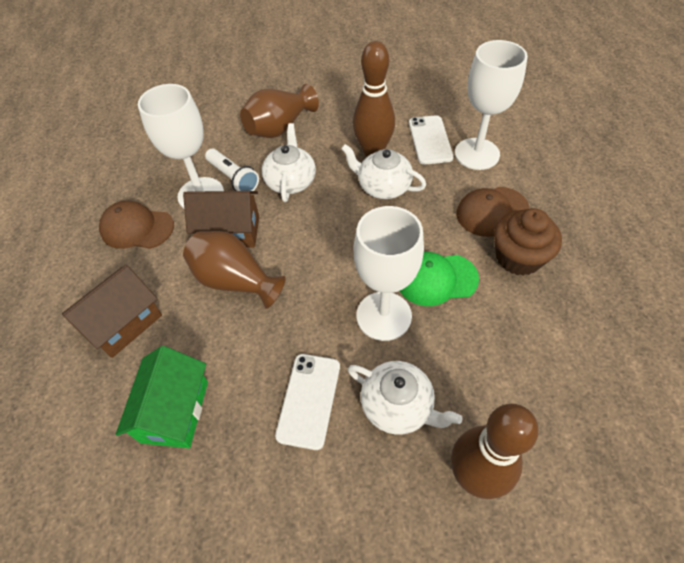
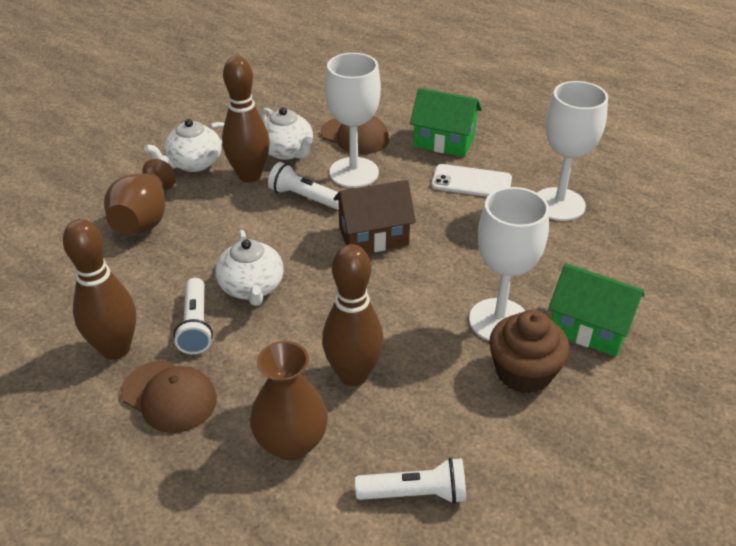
brown bowling pin: 2 -> 3
brown house: 2 -> 1
green cap: 1 -> 0
green house: 1 -> 2
white flashlight: 1 -> 3
white phone: 2 -> 1

